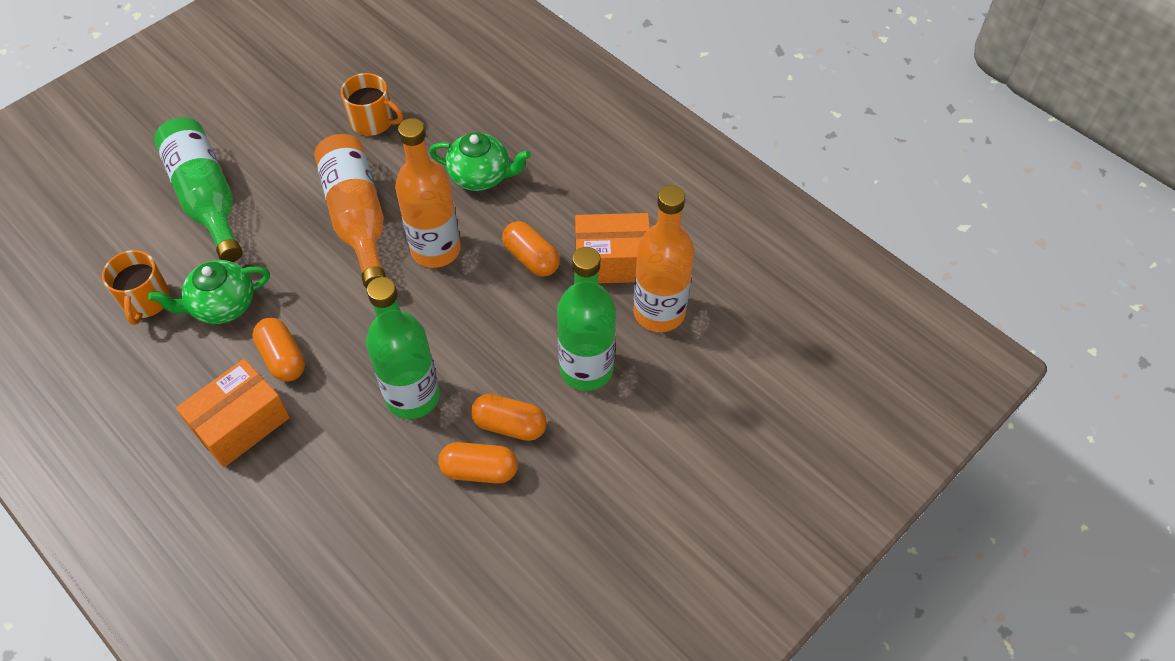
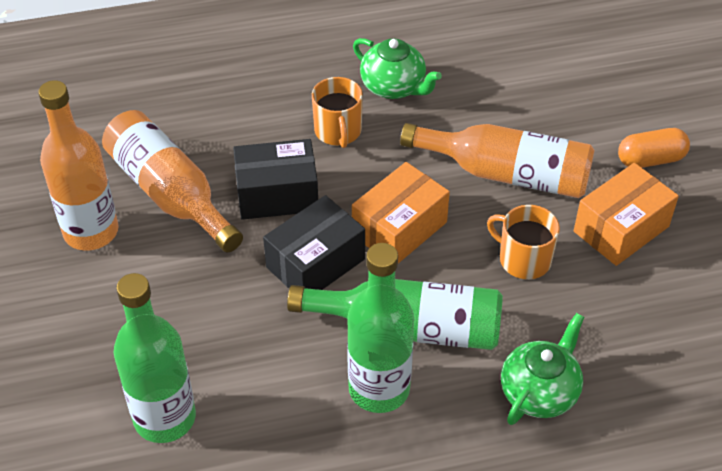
black box: 0 -> 2
orange capsule: 4 -> 1

